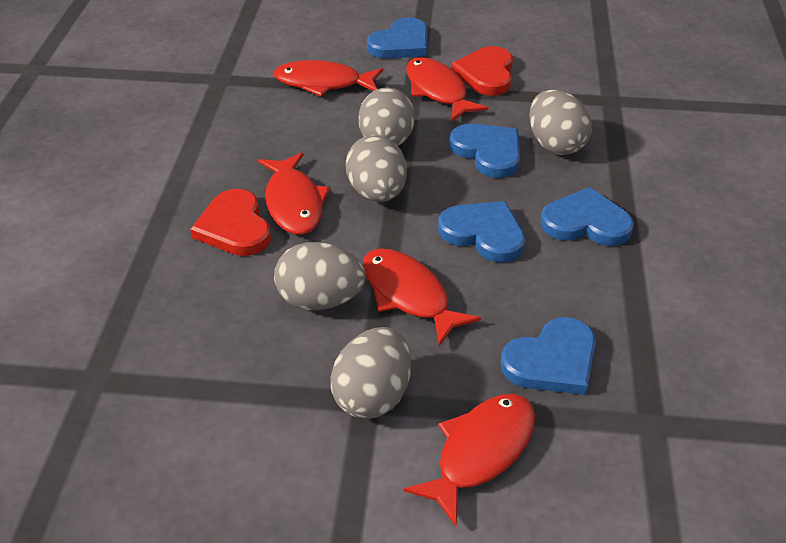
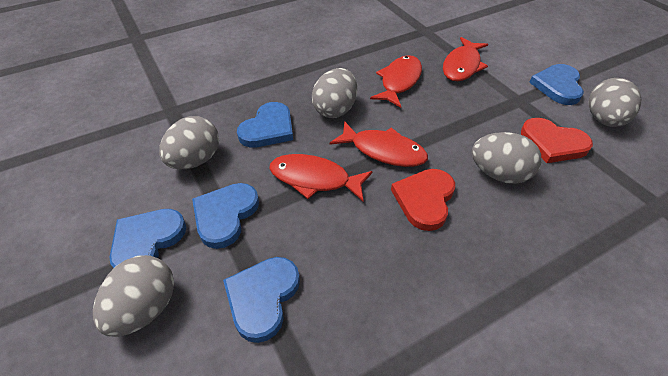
red fish: 5 -> 4

